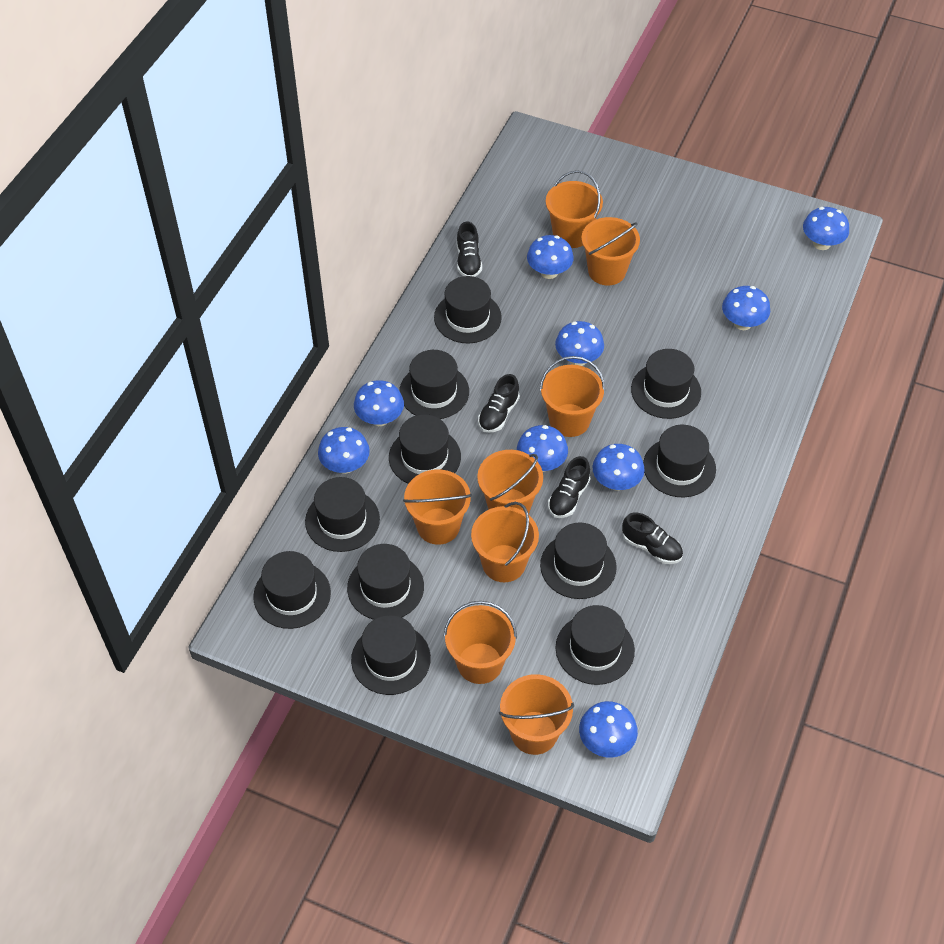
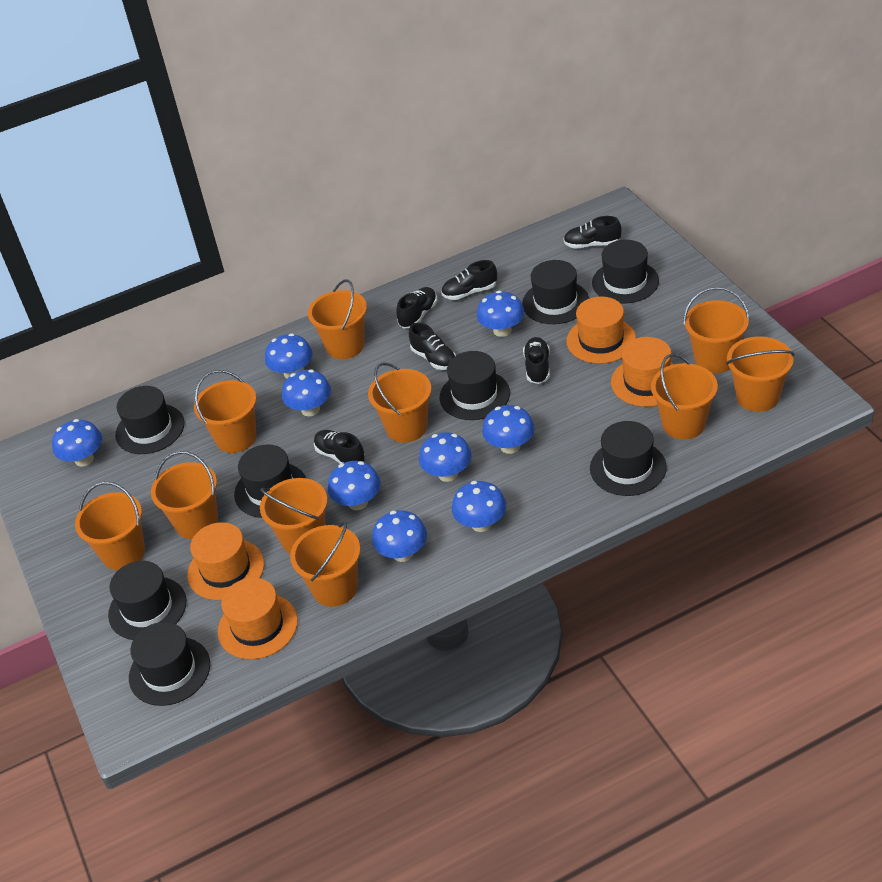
black hat: 11 -> 8
black shoe: 4 -> 6
orange bucket: 8 -> 10
orange hat: 0 -> 4

